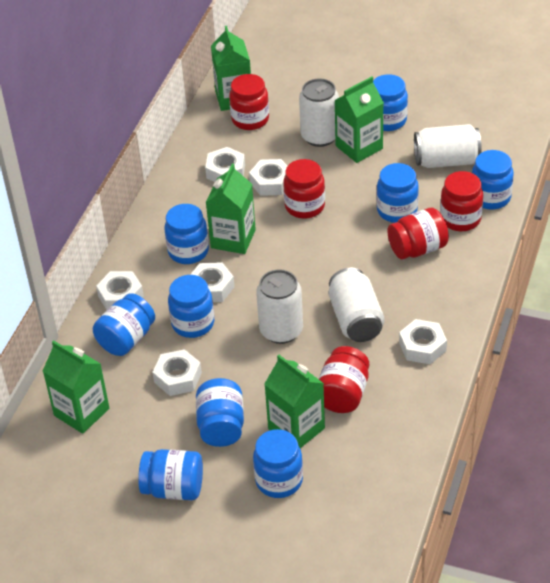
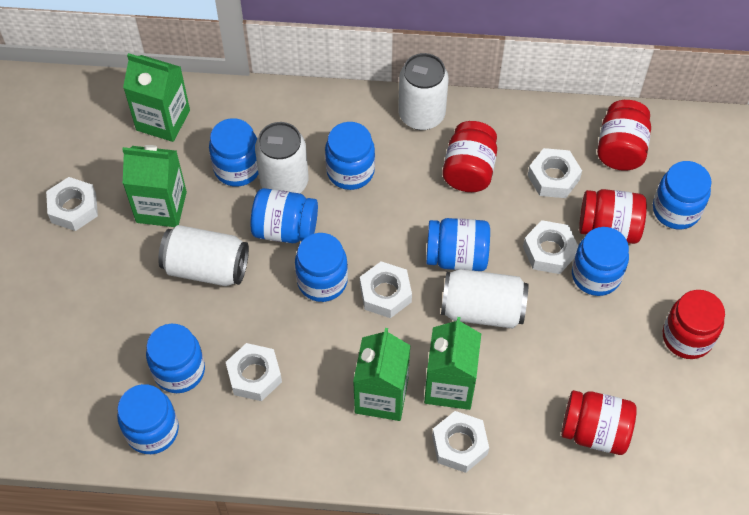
green carton: 5 -> 4

